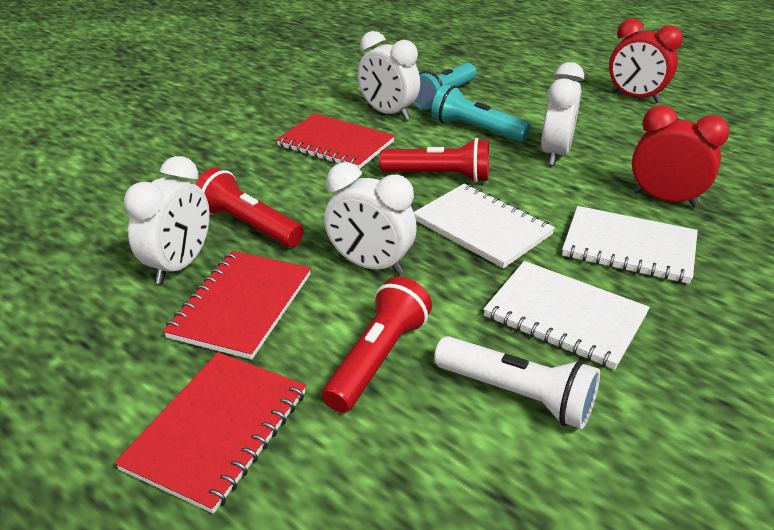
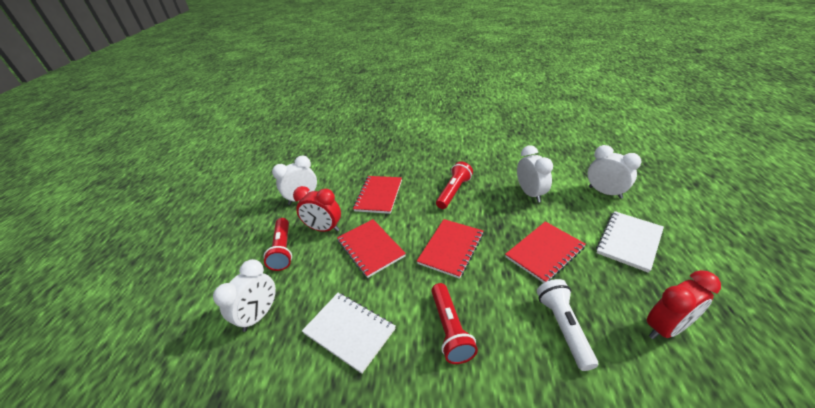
red notebook: 3 -> 4
turquoise flashlight: 2 -> 0
white notebook: 3 -> 2

